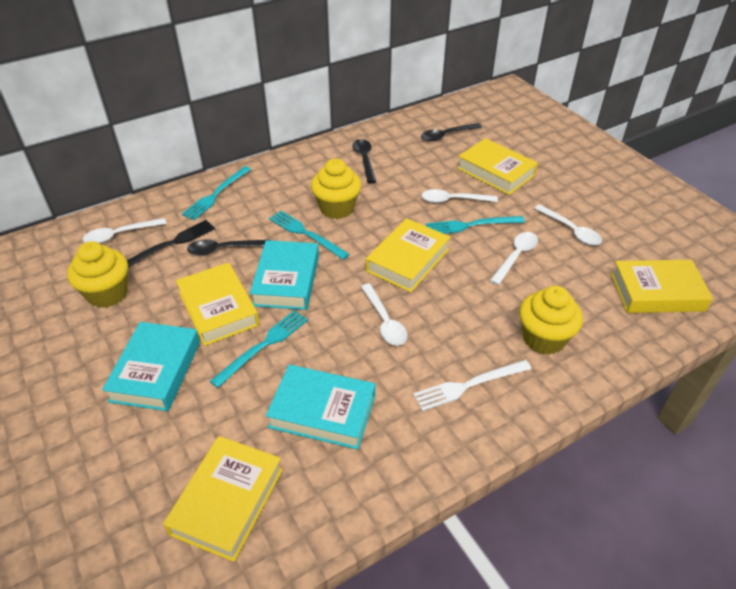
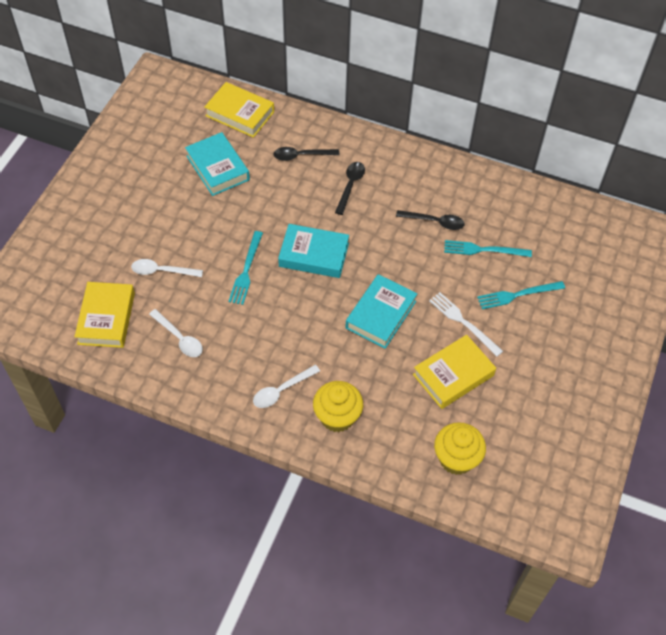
black fork: 1 -> 0
turquoise fork: 4 -> 3
white spoon: 5 -> 3
yellow book: 5 -> 3
yellow cupcake: 3 -> 2

